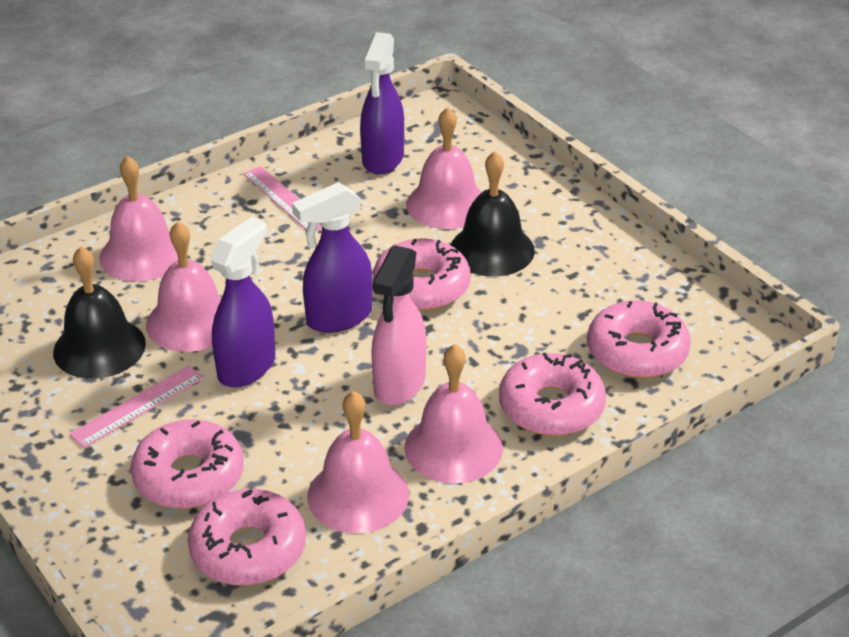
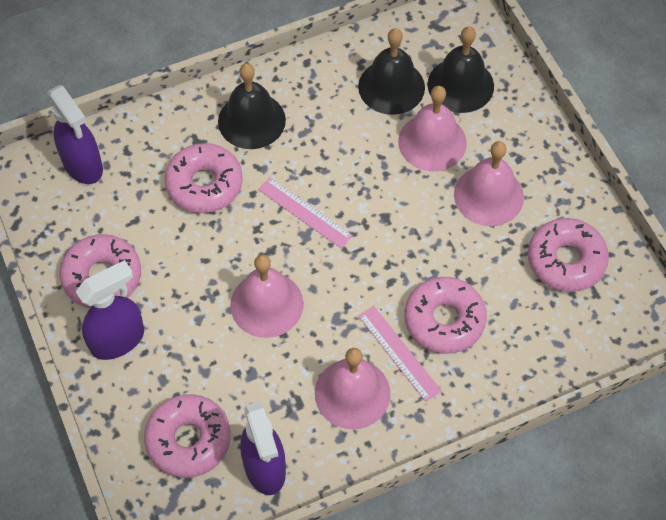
black bell: 2 -> 3
pink bell: 5 -> 4
pink spray bottle: 1 -> 0

